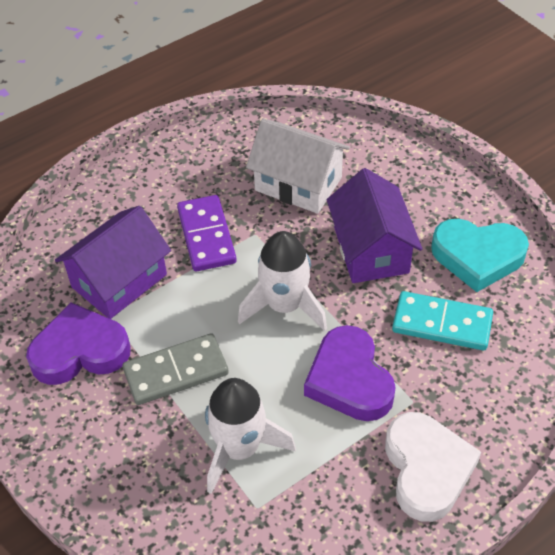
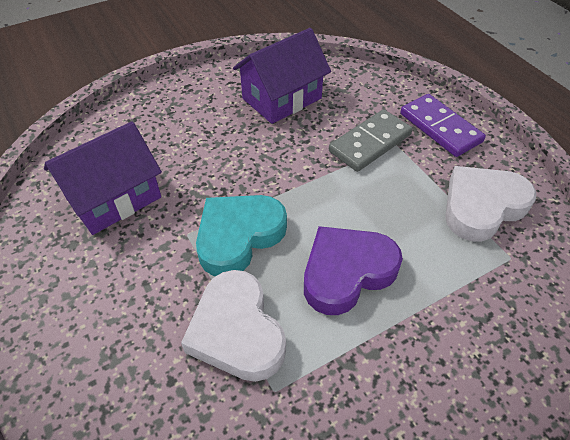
purple heart: 2 -> 1
turquoise domino: 1 -> 0
white heart: 1 -> 2
white house: 1 -> 0
white rocket: 2 -> 0

